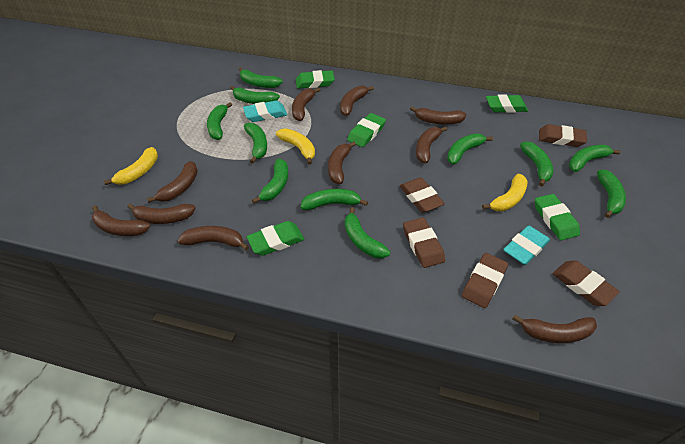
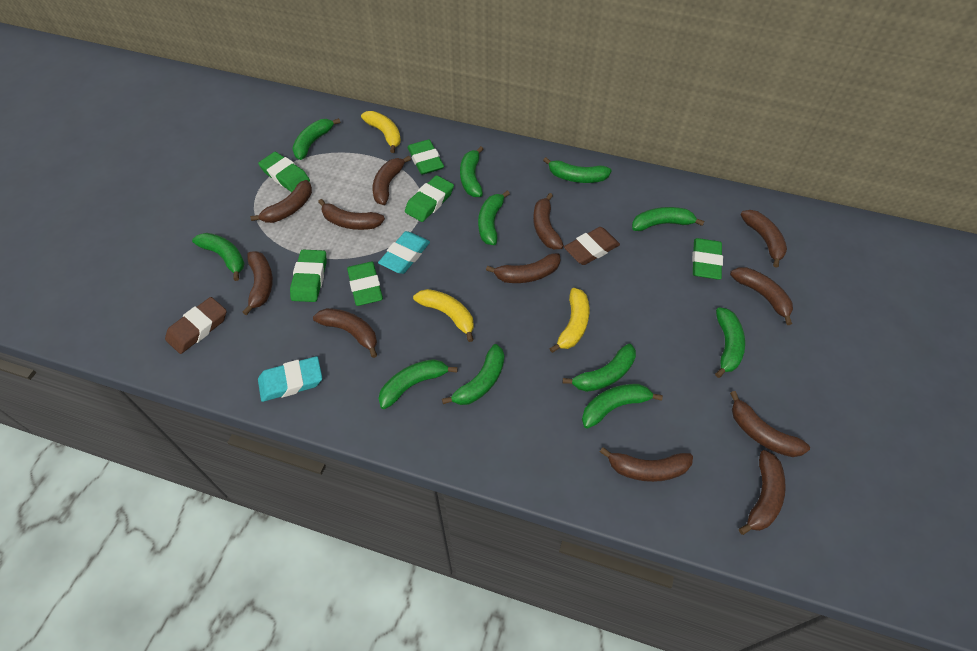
brown banana: 10 -> 12
brown eraser: 5 -> 2
green eraser: 5 -> 6

